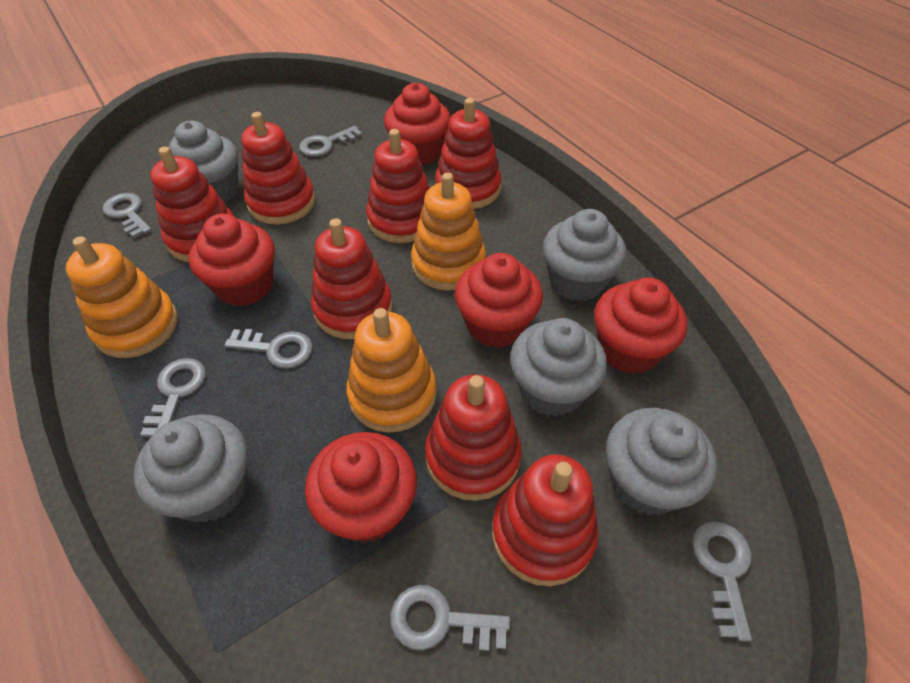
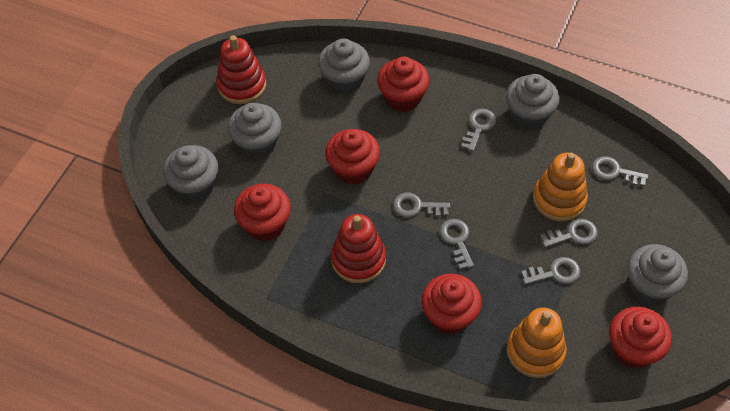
orange stacking toy: 3 -> 2
red stacking toy: 7 -> 2

